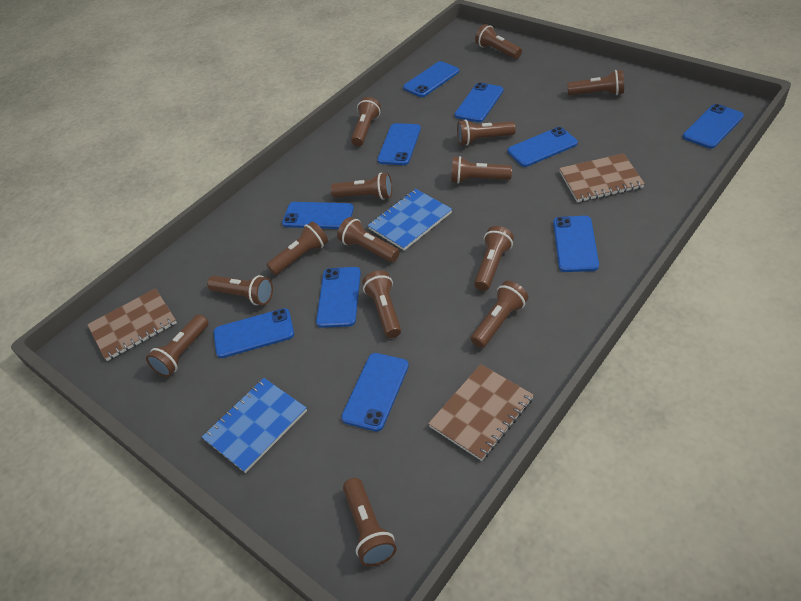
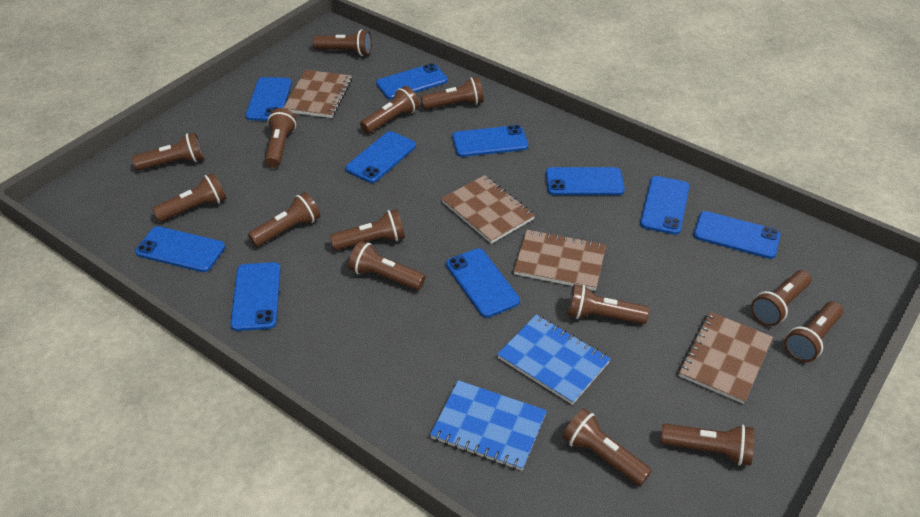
brown notebook: 3 -> 4

